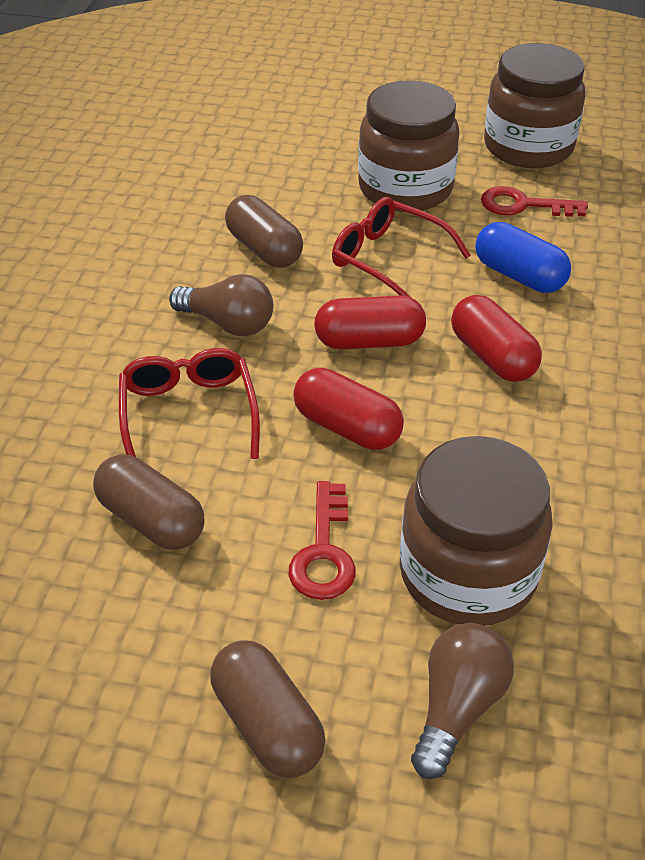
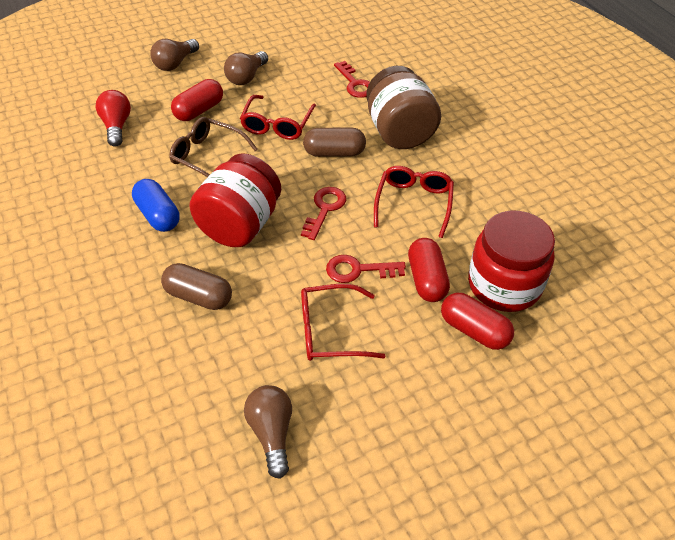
brown capsule: 3 -> 2
brown glasses: 0 -> 1
brown jar: 3 -> 1
brown light bulb: 2 -> 3
red glasses: 2 -> 3
red jar: 0 -> 2
red key: 2 -> 3
red light bulb: 0 -> 1

